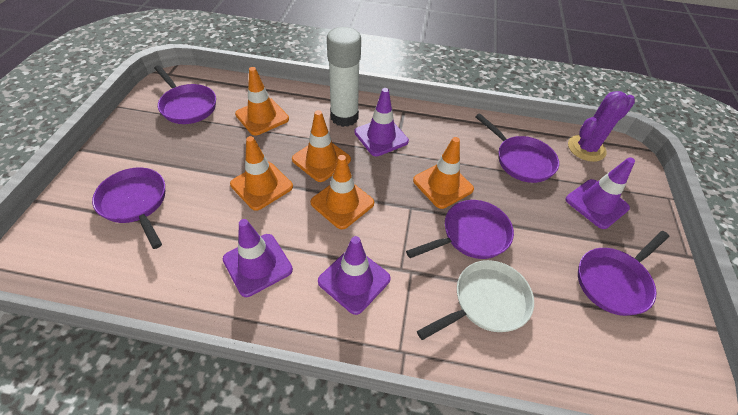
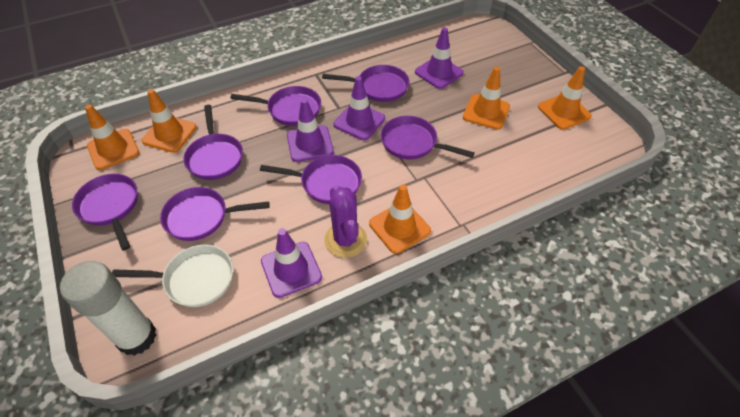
purple pan: 5 -> 7

